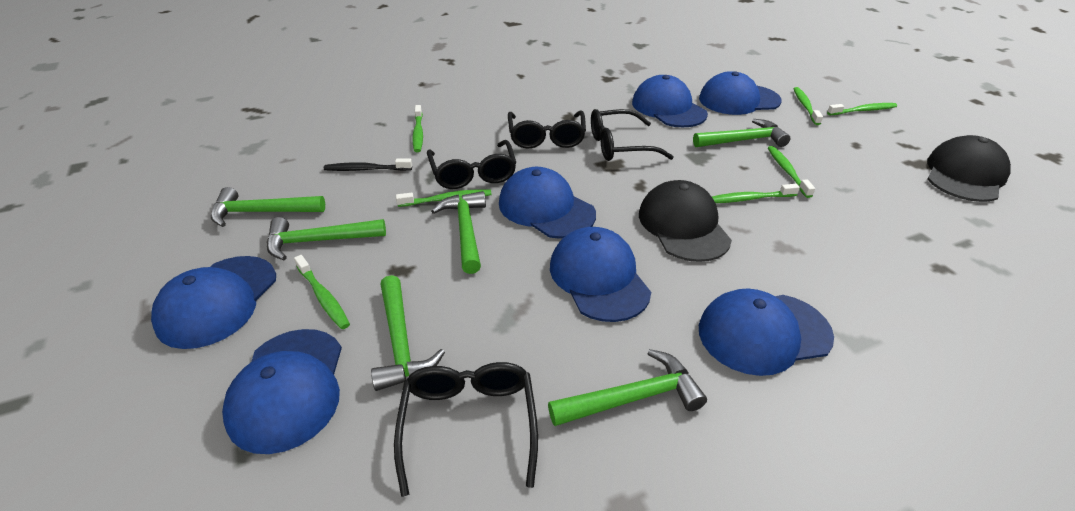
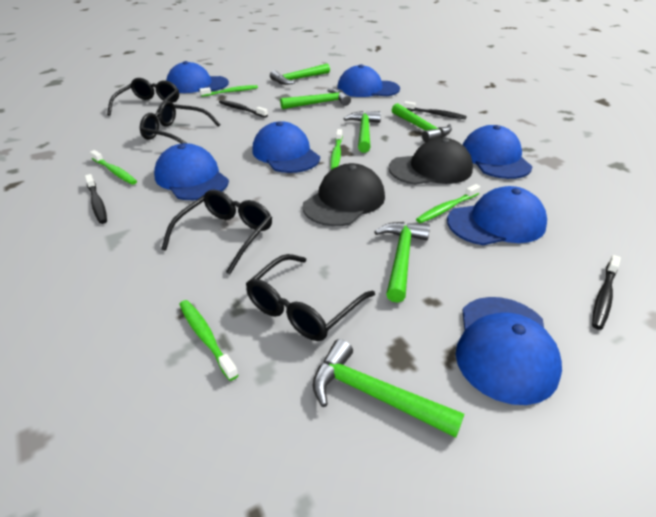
black toothbrush: 1 -> 4
green toothbrush: 7 -> 5

